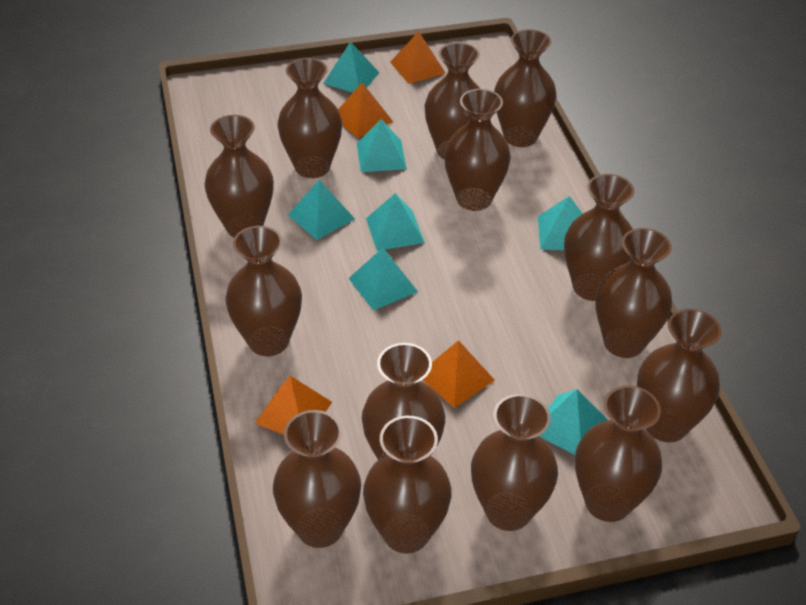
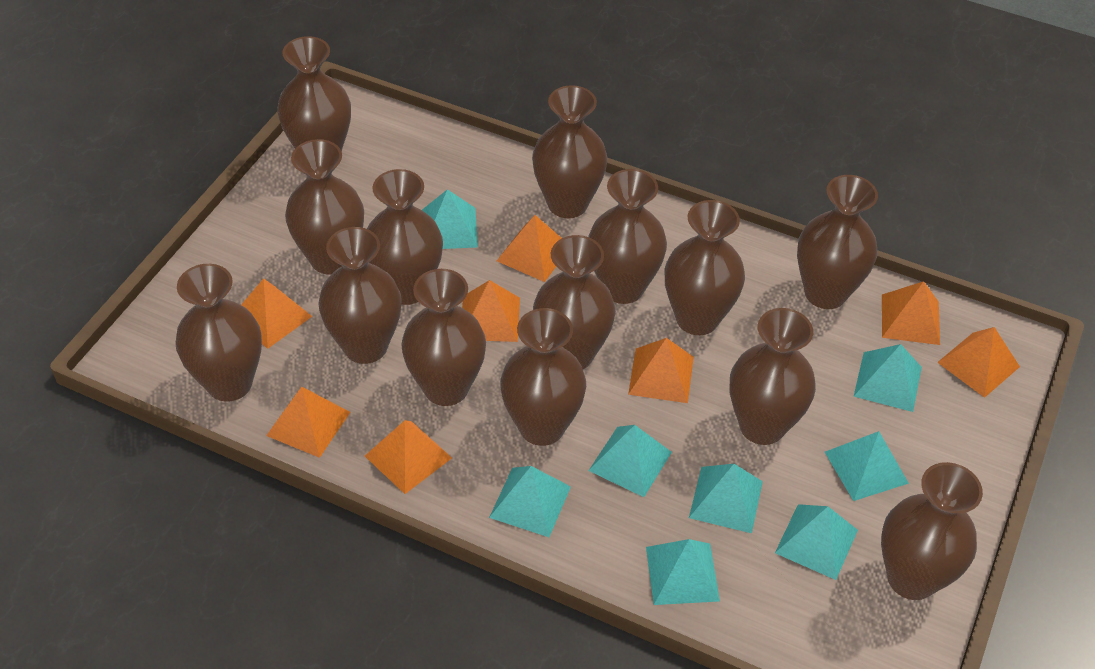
orange pyramid: 4 -> 8
turquoise pyramid: 7 -> 8

